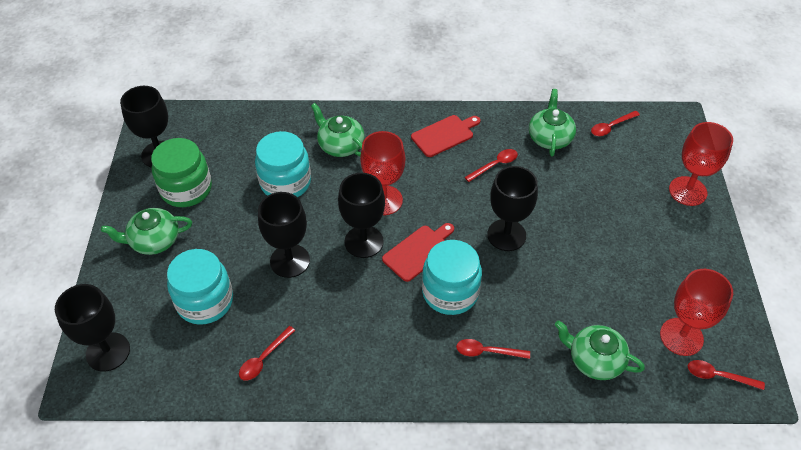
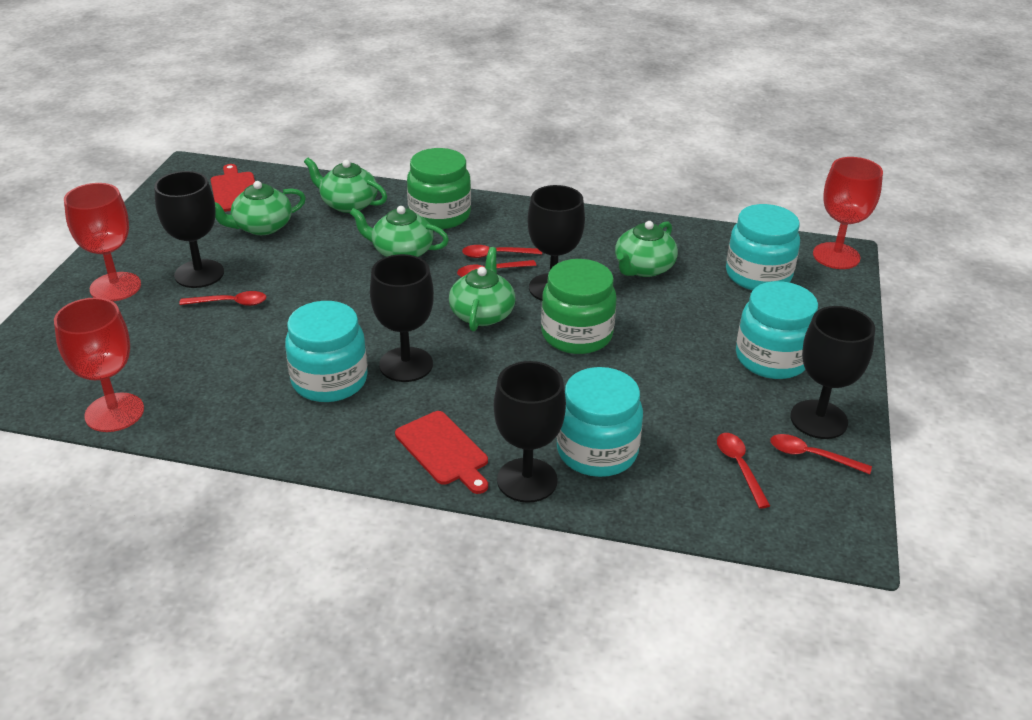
green jar: 1 -> 2
green teapot: 4 -> 5
turquoise jar: 3 -> 4

